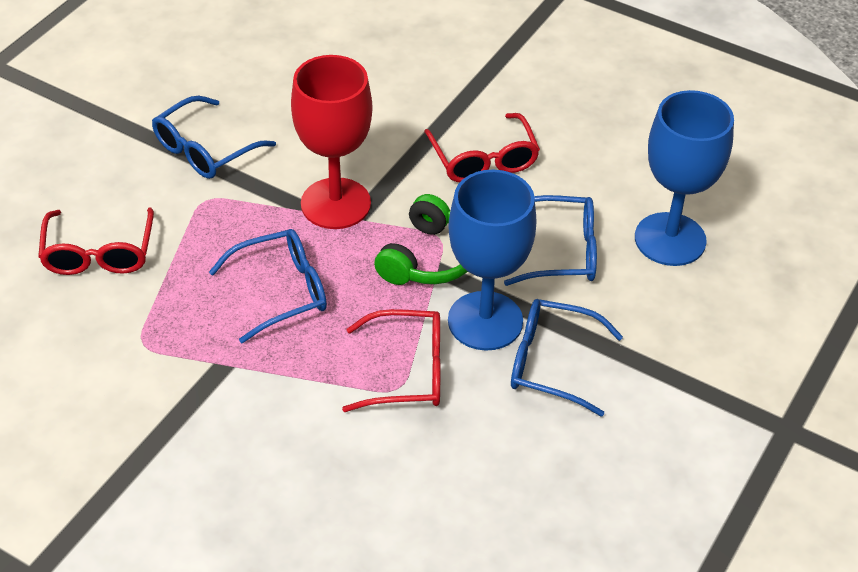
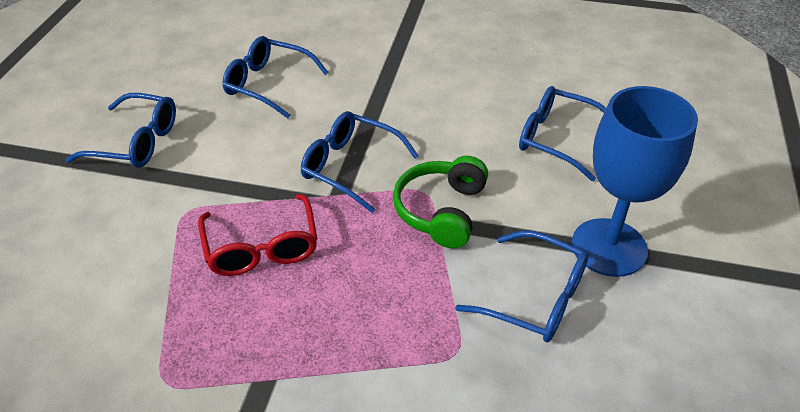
blue glasses: 4 -> 5
blue goblet: 2 -> 1
red glasses: 3 -> 1
red goblet: 1 -> 0

